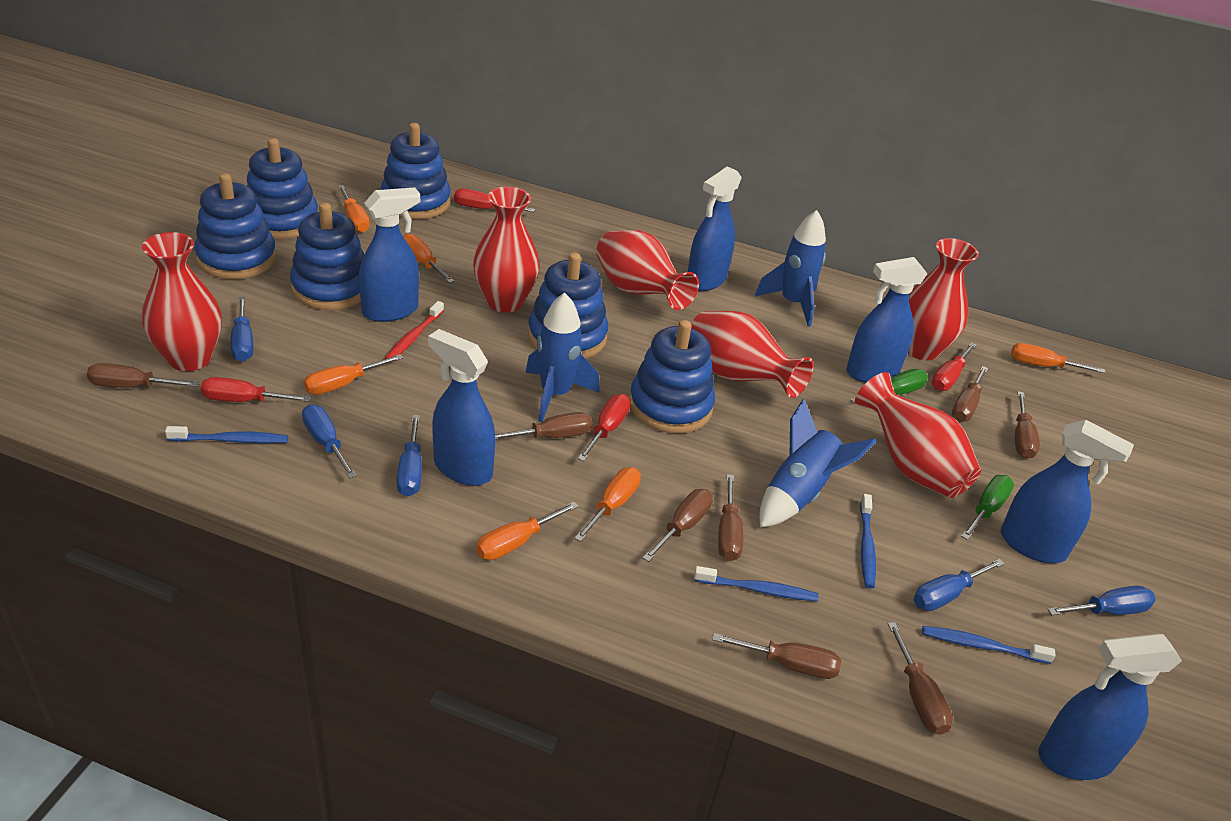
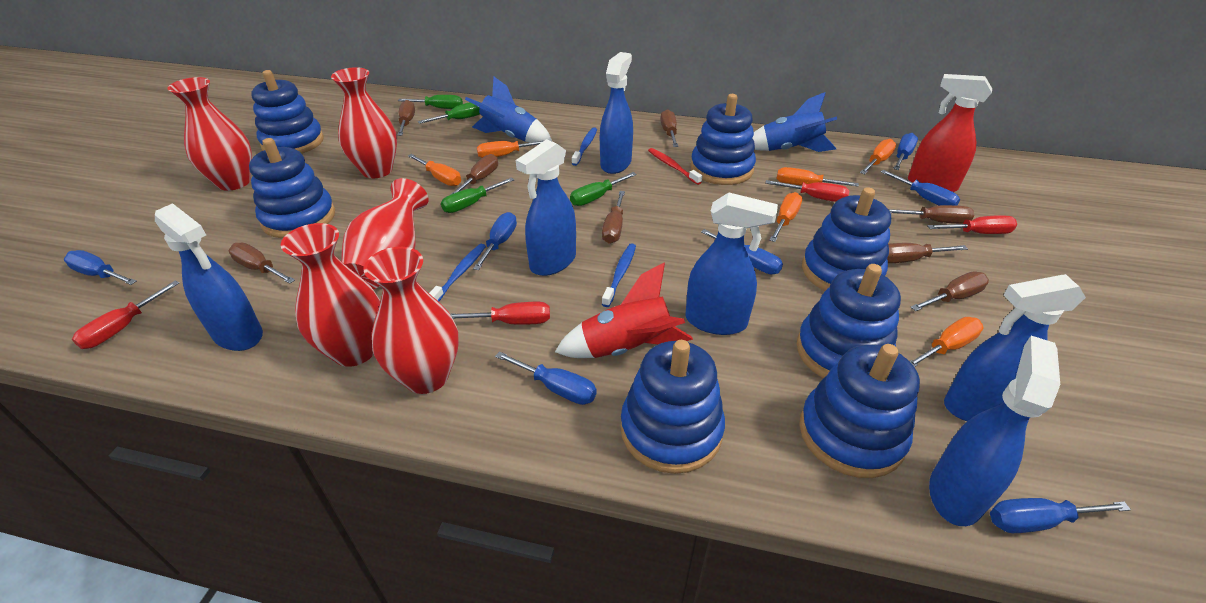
blue rocket: 3 -> 2
blue screwdriver: 5 -> 7
blue stacking toy: 6 -> 7
blue toothbrush: 4 -> 3
green screwdriver: 2 -> 4
red rocket: 0 -> 1
red spray bottle: 0 -> 1
red vase: 6 -> 5

